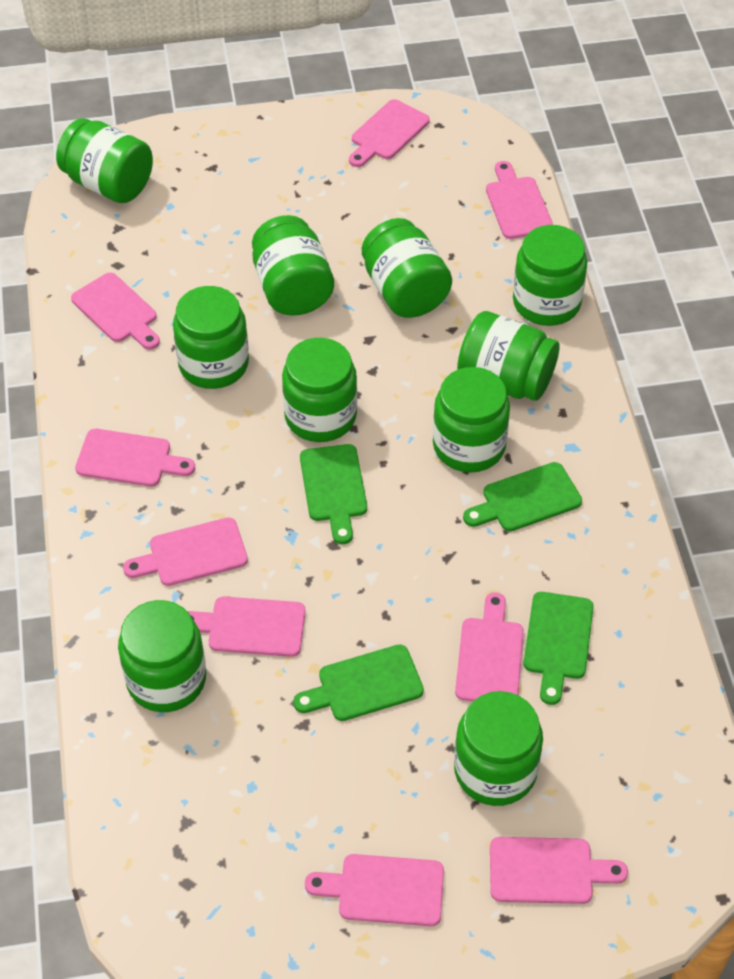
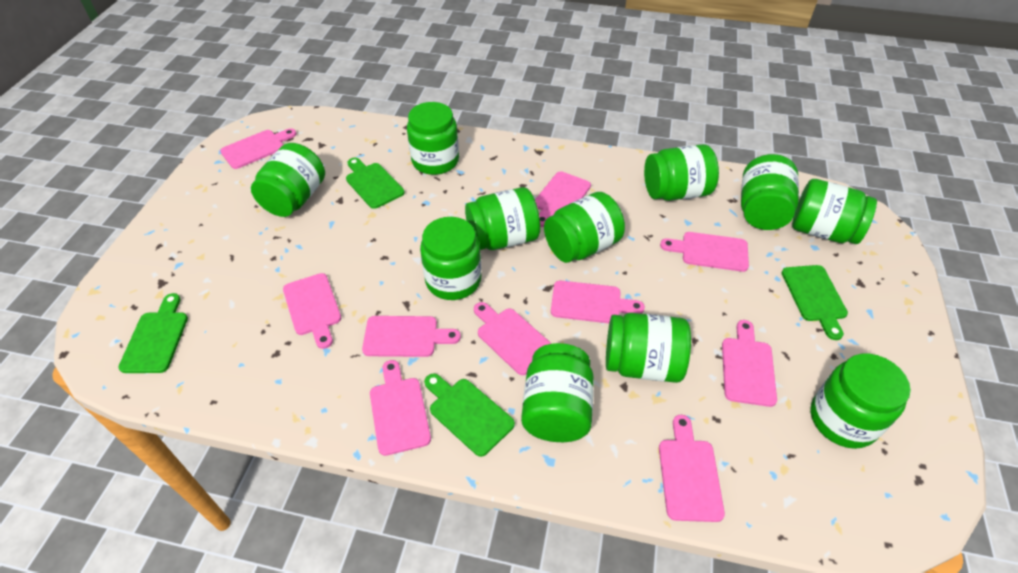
green jar: 10 -> 11
pink cutting board: 9 -> 10

